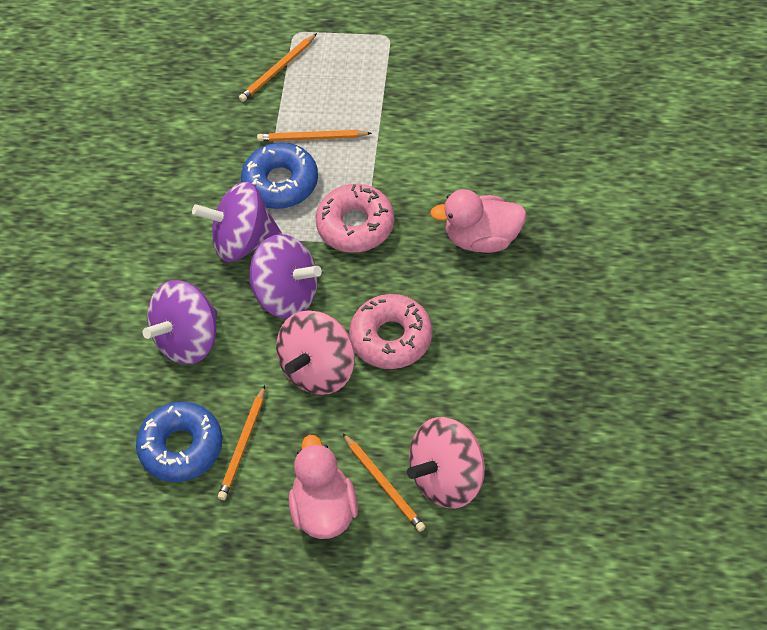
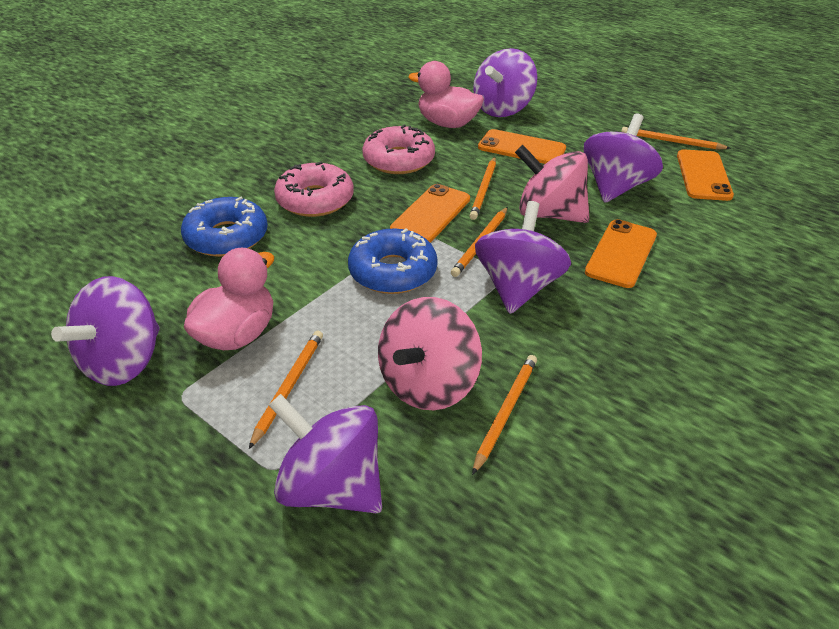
orange pencil: 4 -> 5
orange phone: 0 -> 4
purple spinning top: 3 -> 5

